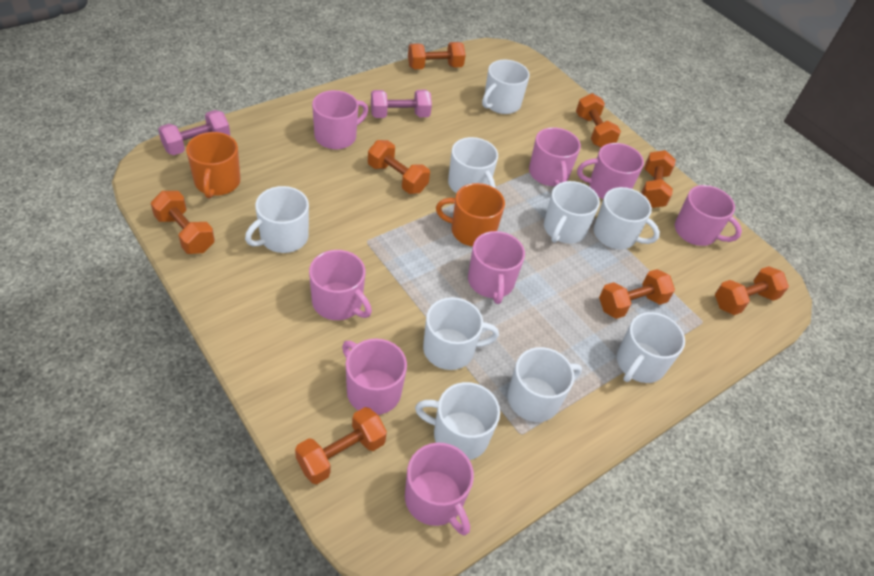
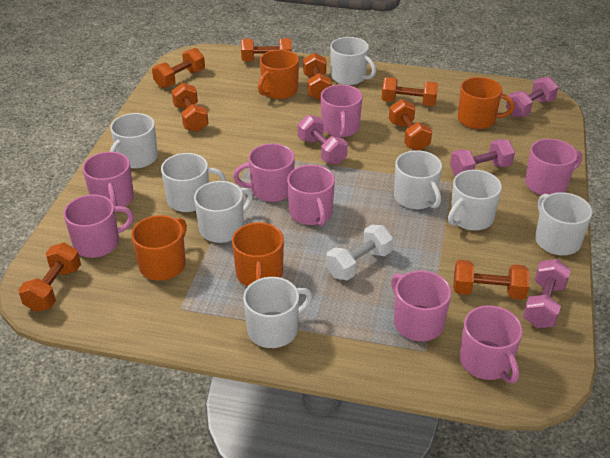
orange mug: 2 -> 4
pink dumbbell: 2 -> 4
white dumbbell: 0 -> 1
white mug: 9 -> 8

